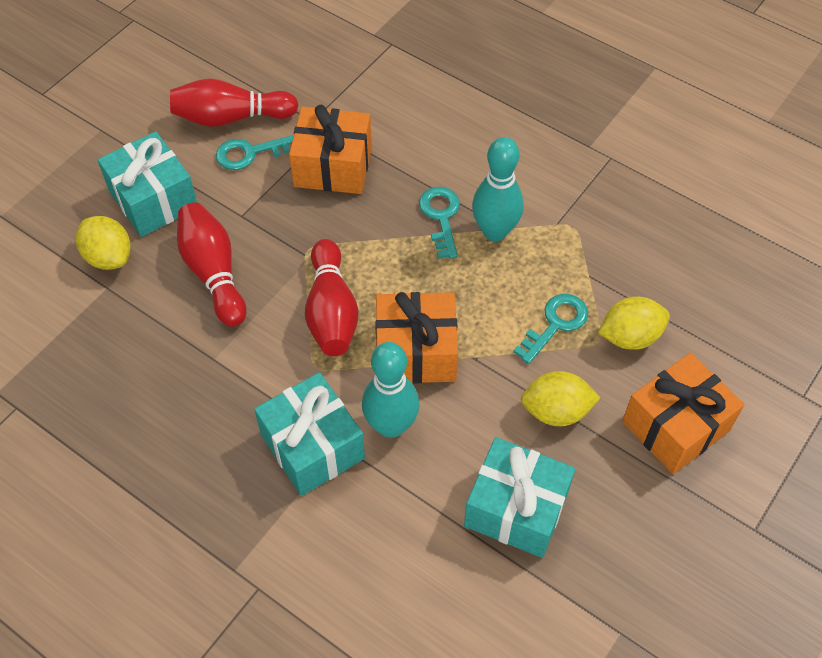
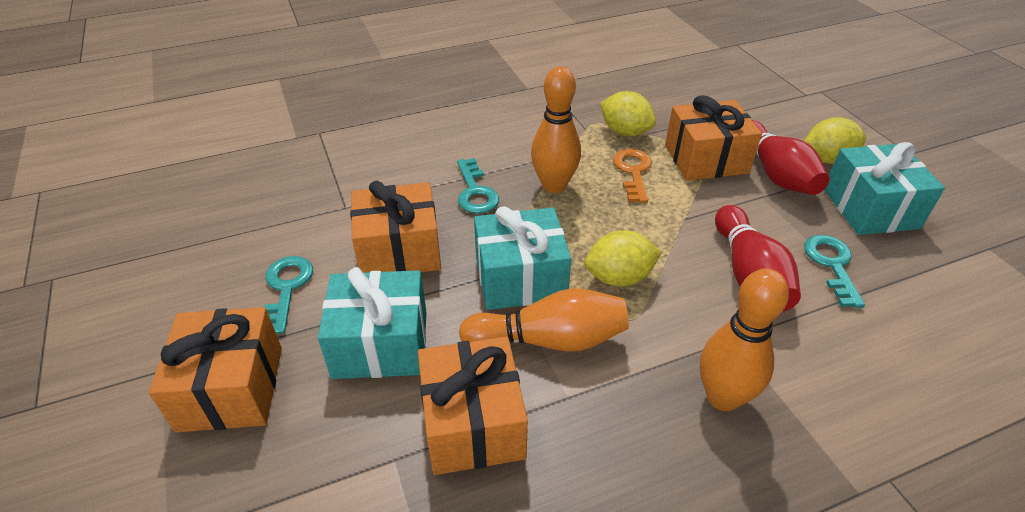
orange bowling pin: 0 -> 3
orange gift: 3 -> 4
orange key: 0 -> 1
red bowling pin: 3 -> 2
turquoise bowling pin: 2 -> 0

